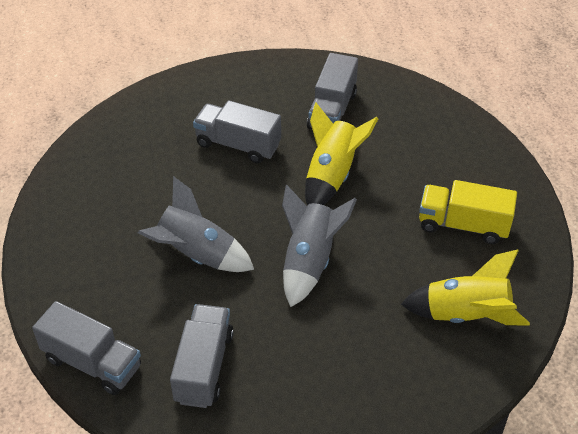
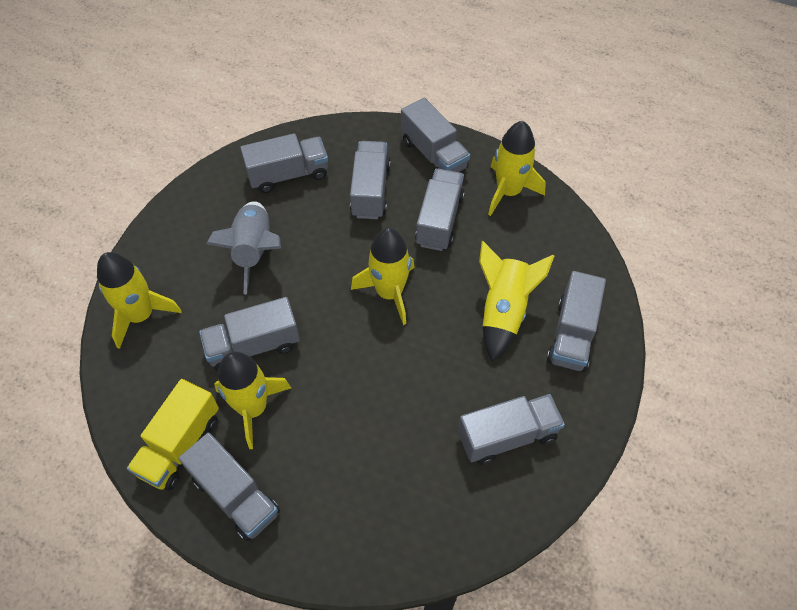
grey rocket: 2 -> 1
grey truck: 4 -> 8
yellow rocket: 2 -> 5

